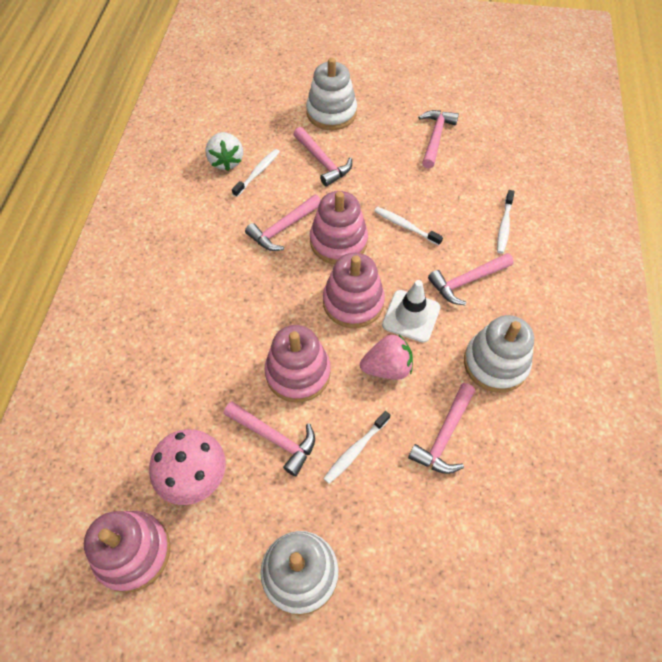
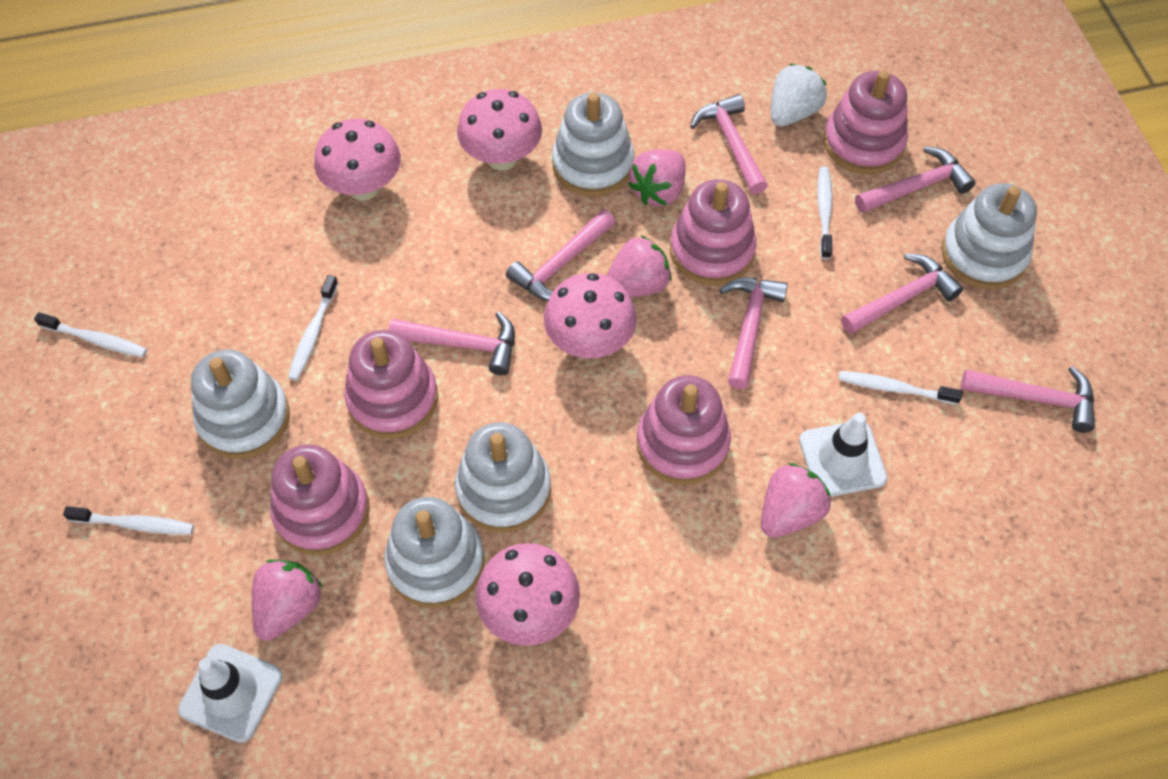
pink hammer: 6 -> 7
pink mushroom: 1 -> 4
pink stacking toy: 4 -> 5
pink strawberry: 1 -> 4
white stacking toy: 3 -> 5
white toothbrush: 4 -> 5
white traffic cone: 1 -> 2

